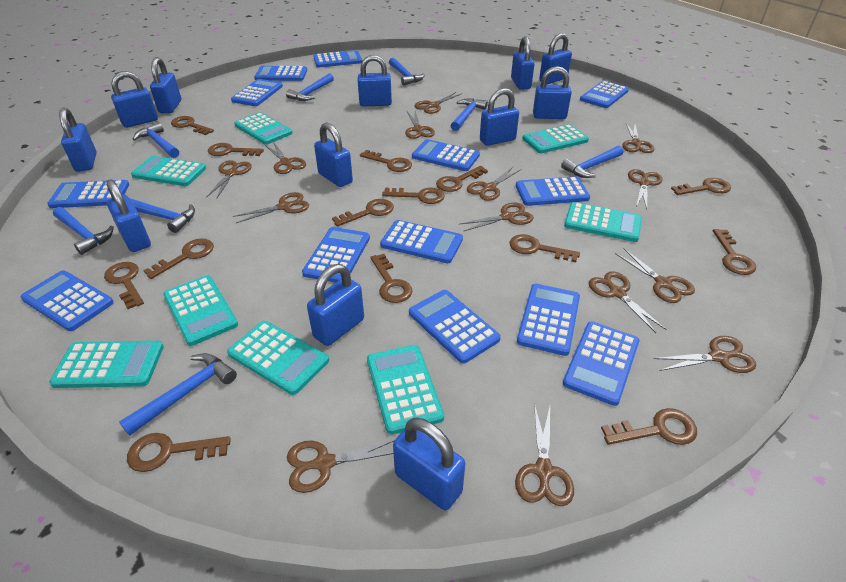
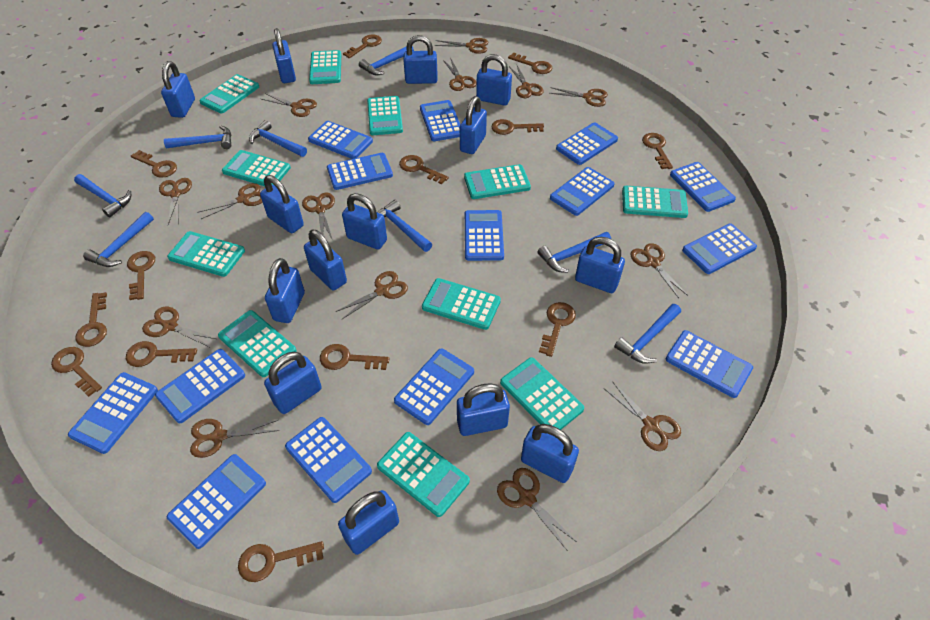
blue calculator: 13 -> 14
blue padlock: 12 -> 14
brown key: 14 -> 13
turquoise calculator: 8 -> 11

